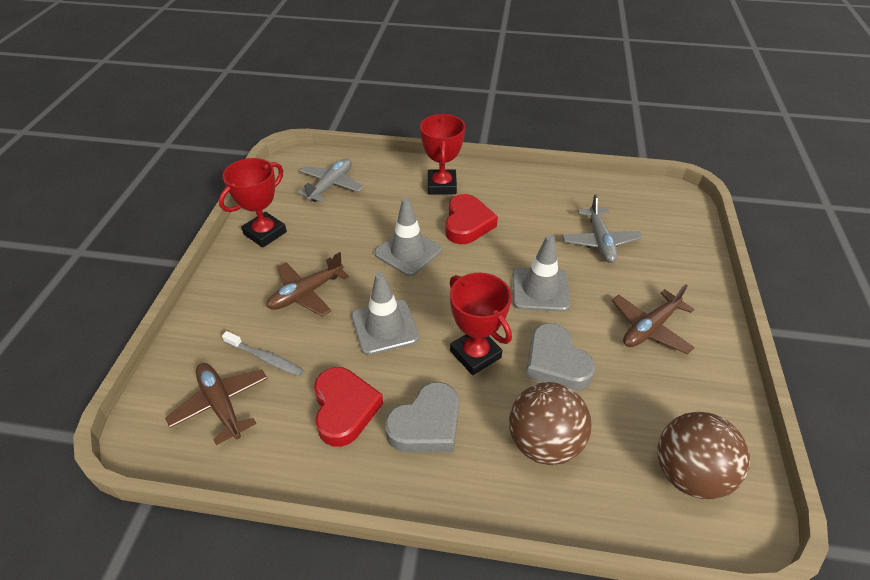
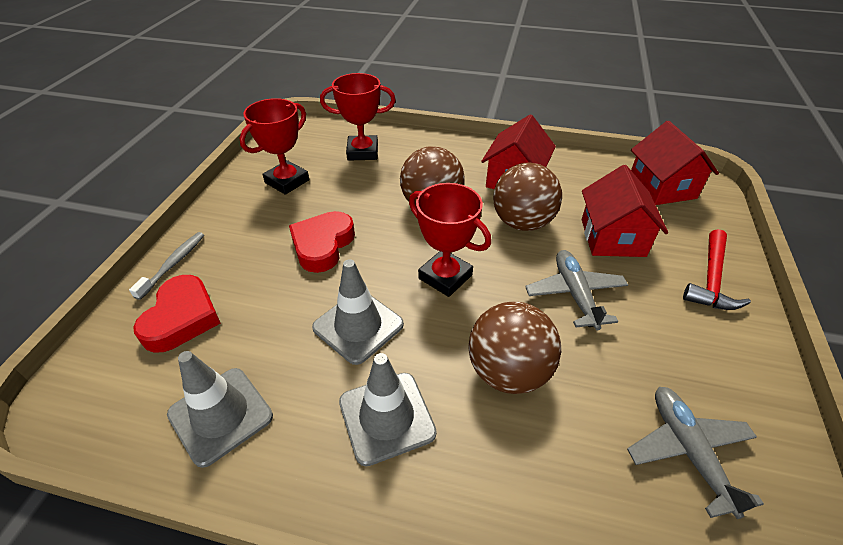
brown ball: 2 -> 3
brown plane: 3 -> 0
grey heart: 2 -> 0
red hammer: 0 -> 1
red house: 0 -> 3

